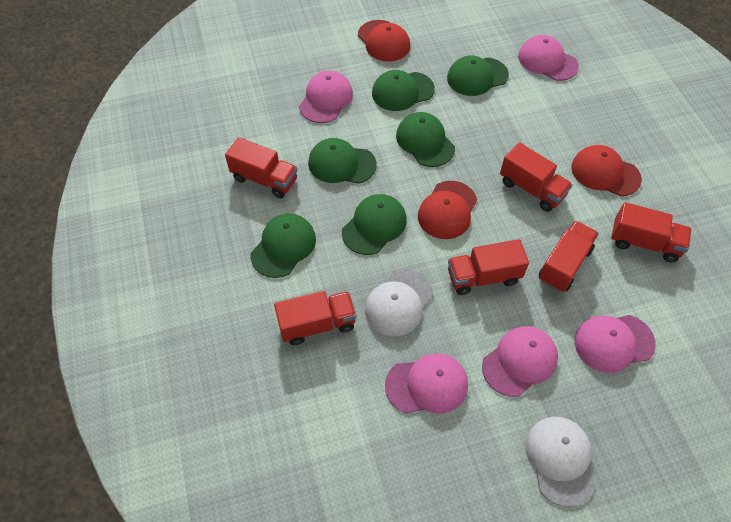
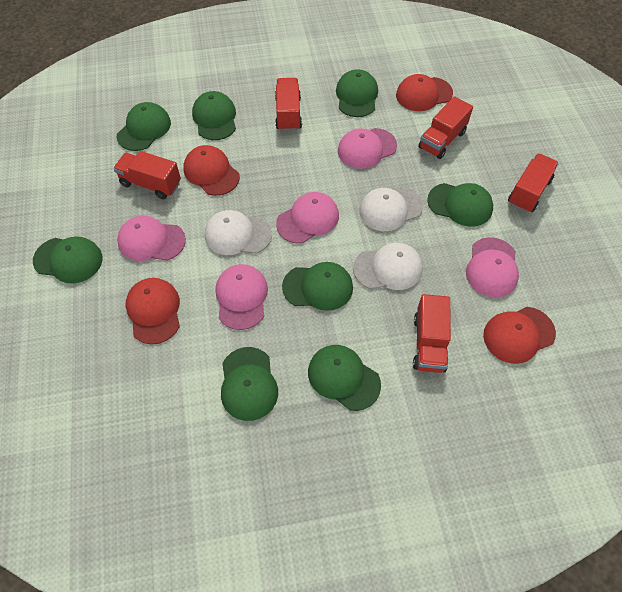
green cap: 6 -> 8
red cap: 3 -> 4
red truck: 6 -> 5
white cap: 2 -> 3

